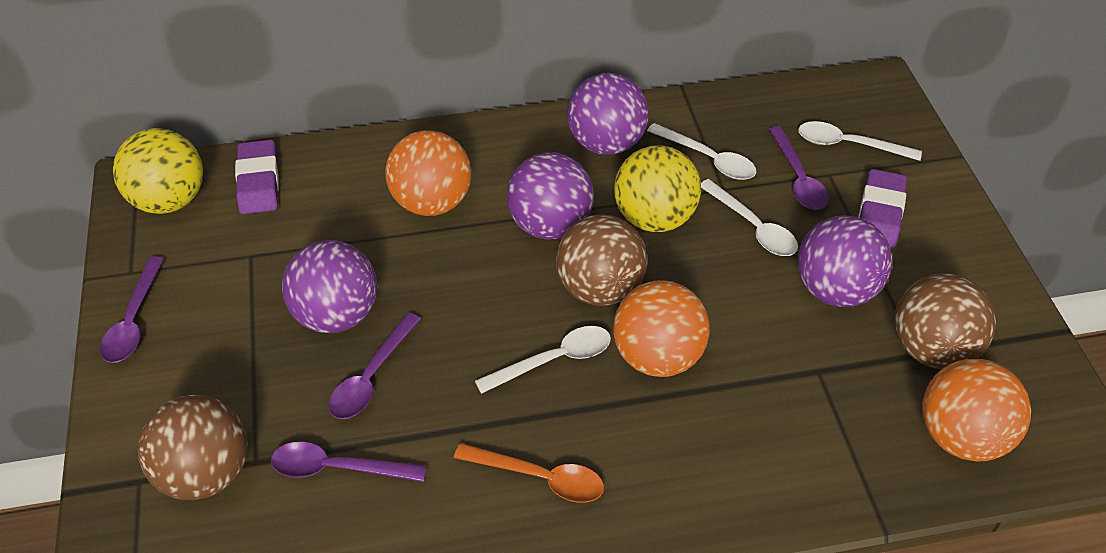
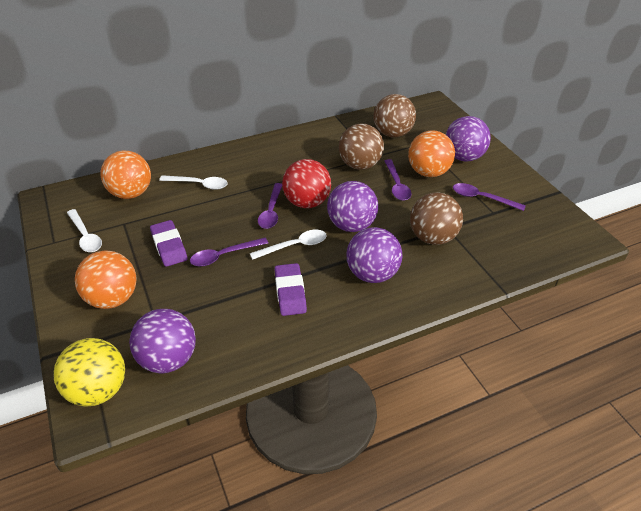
orange spoon: 1 -> 0
red ball: 0 -> 1
white spoon: 4 -> 3
yellow ball: 2 -> 1

